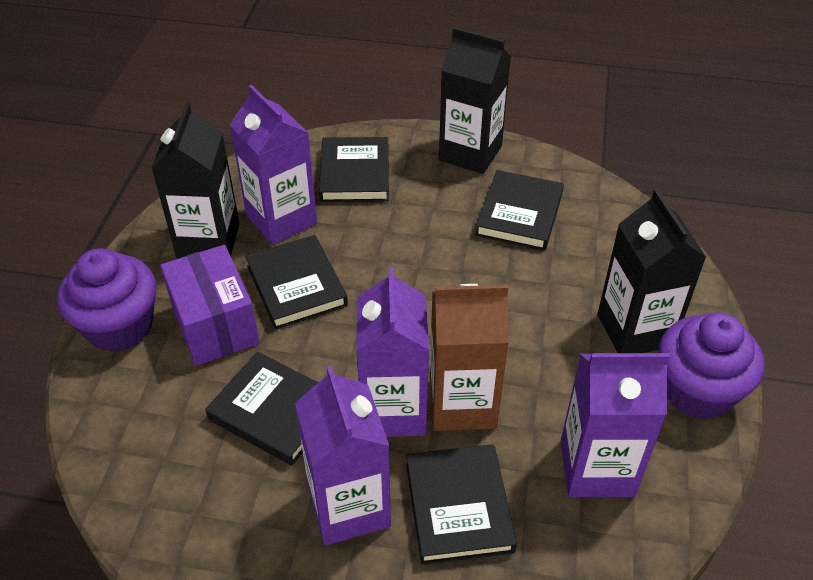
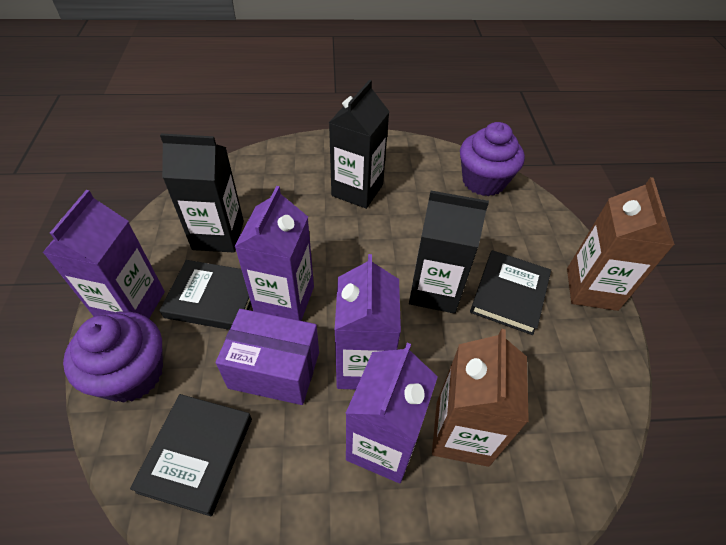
black book: 5 -> 3
brown carton: 1 -> 2

